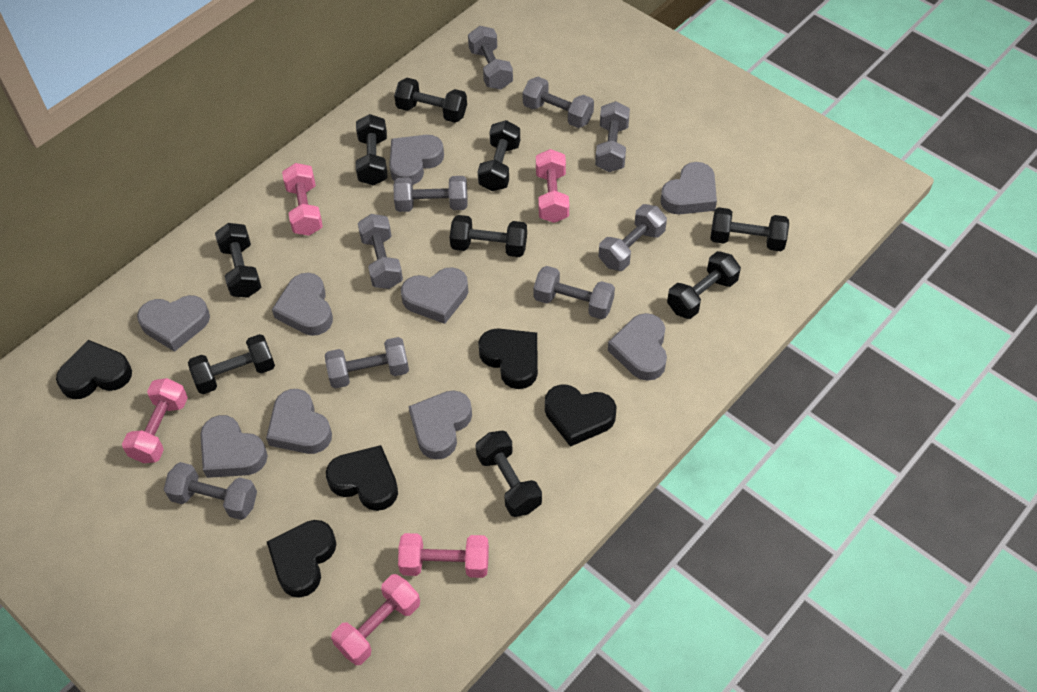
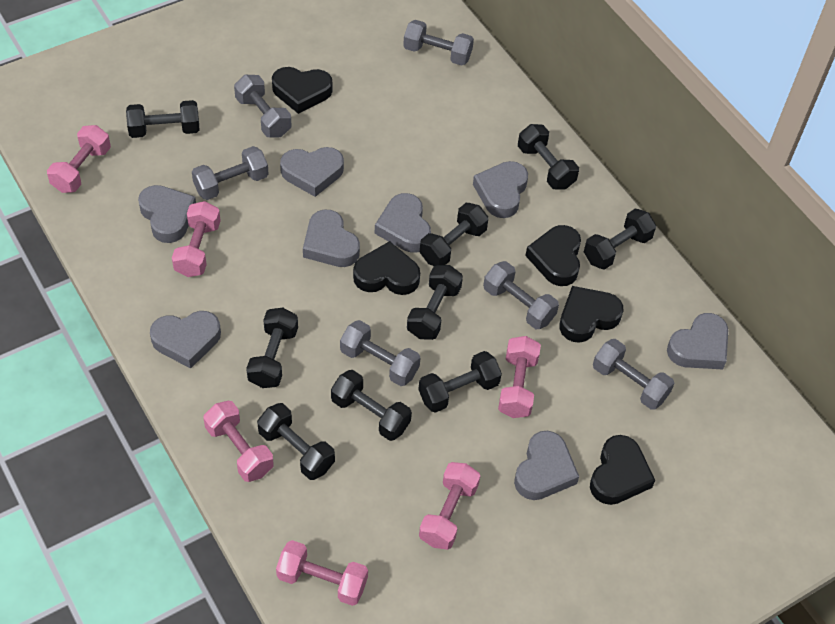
grey dumbbell: 9 -> 6
grey heart: 9 -> 8
pink dumbbell: 5 -> 6

